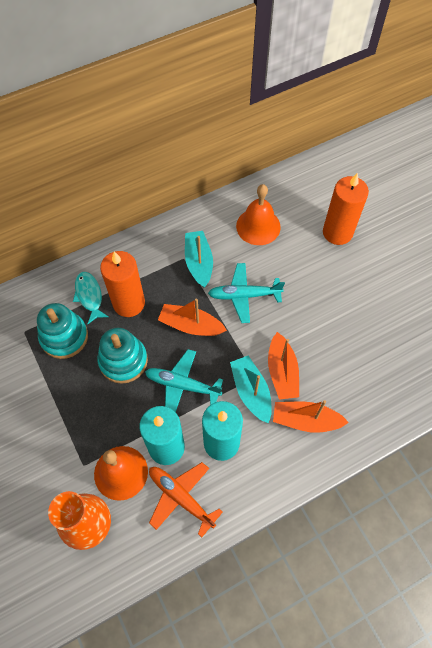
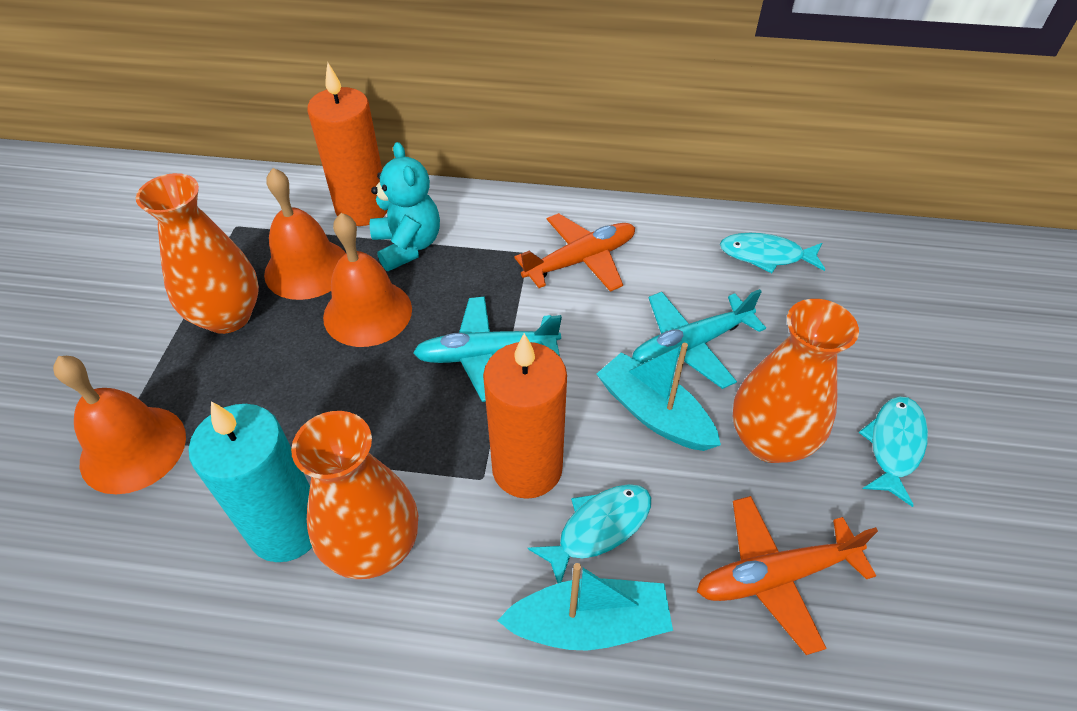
orange bell: 2 -> 3
orange boat: 3 -> 0
orange plane: 1 -> 2
orange vase: 1 -> 3
turquoise candle: 2 -> 1
turquoise fish: 1 -> 3
turquoise stacking toy: 2 -> 0
turquoise teddy bear: 0 -> 1

